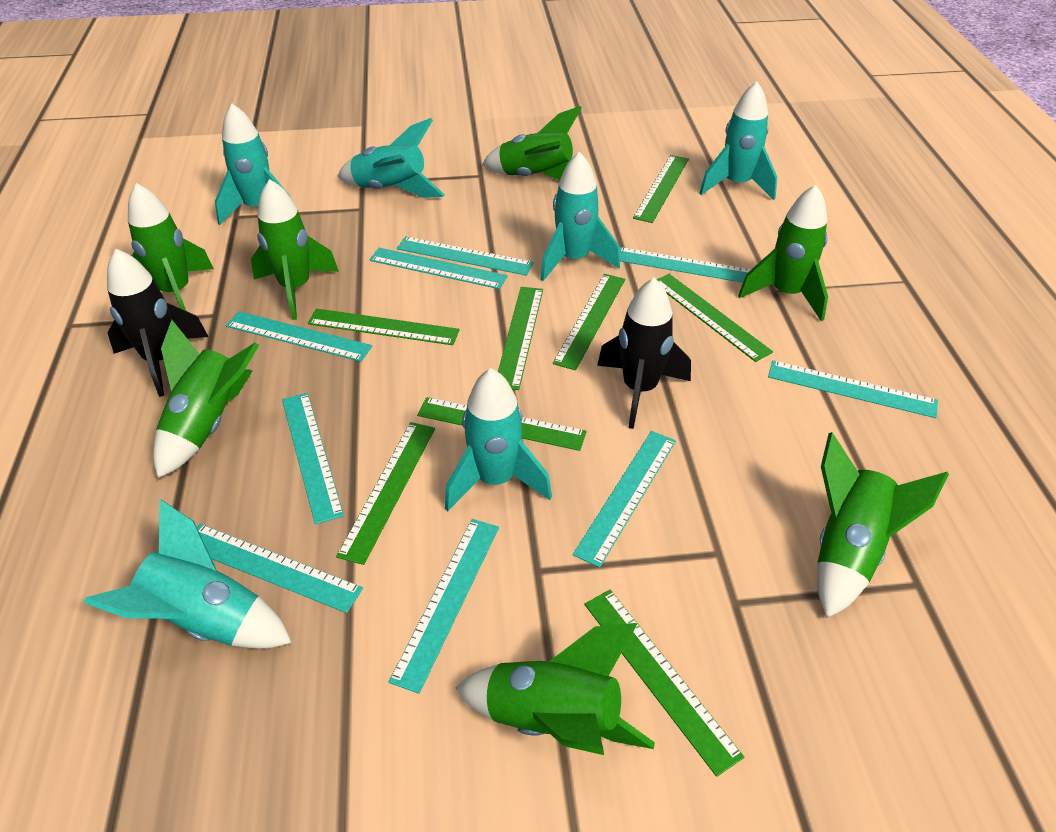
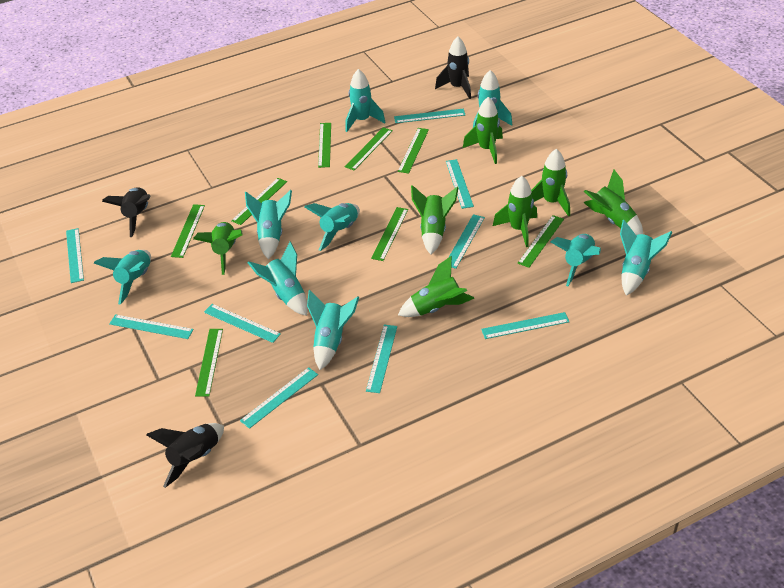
black rocket: 2 -> 3
turquoise rocket: 6 -> 9

